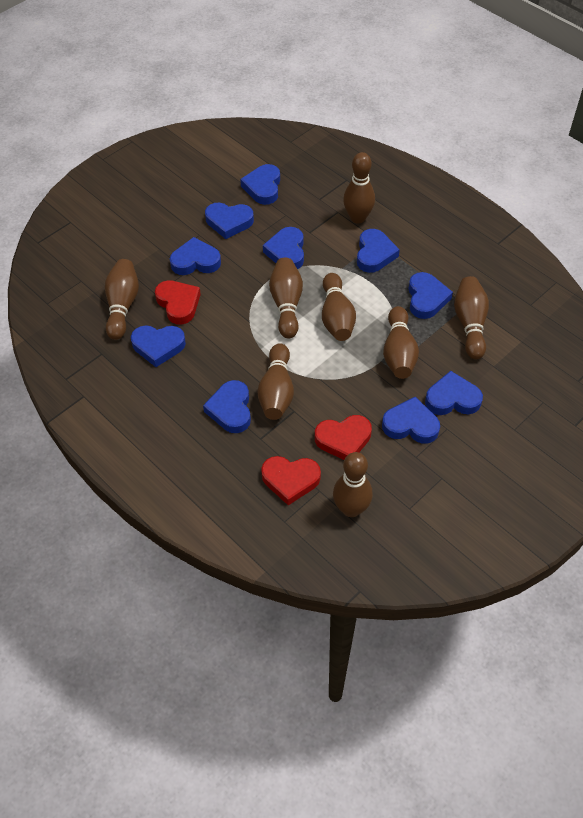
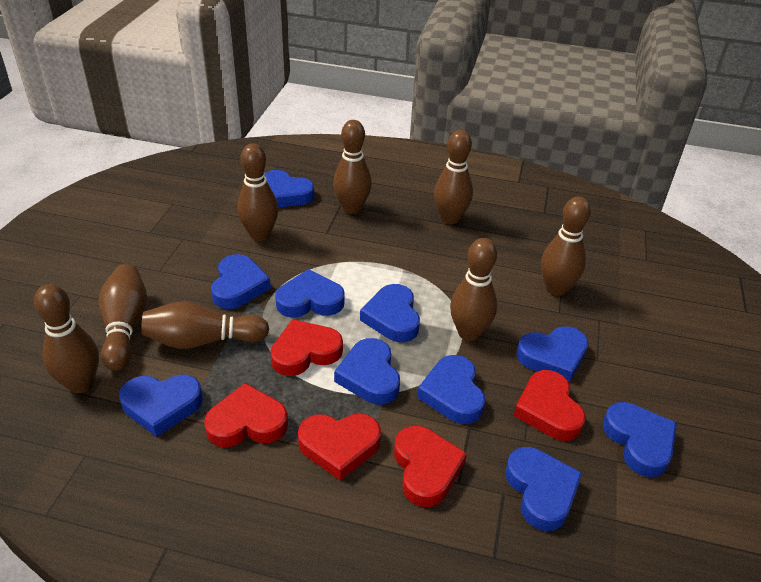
red heart: 3 -> 5

